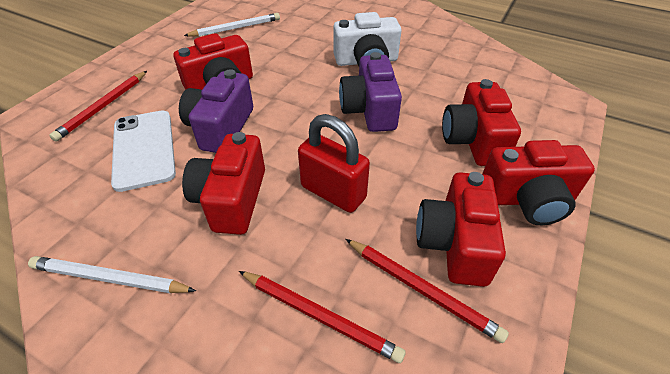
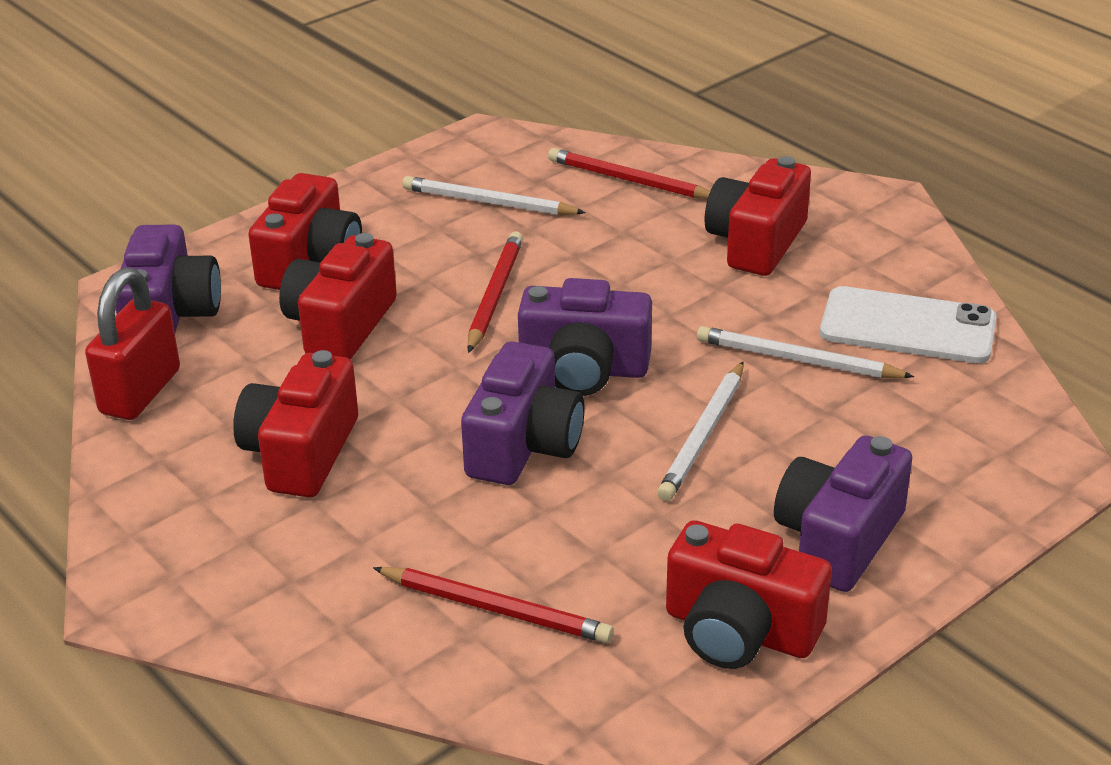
purple camera: 2 -> 4
white camera: 1 -> 0
white pencil: 2 -> 3

